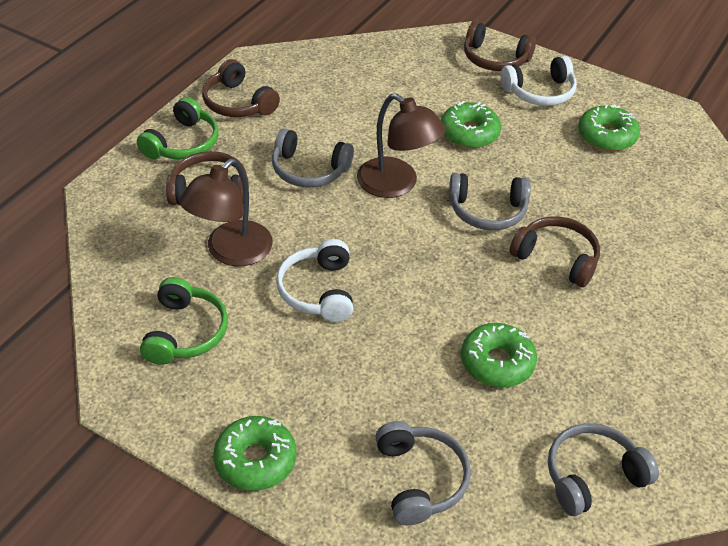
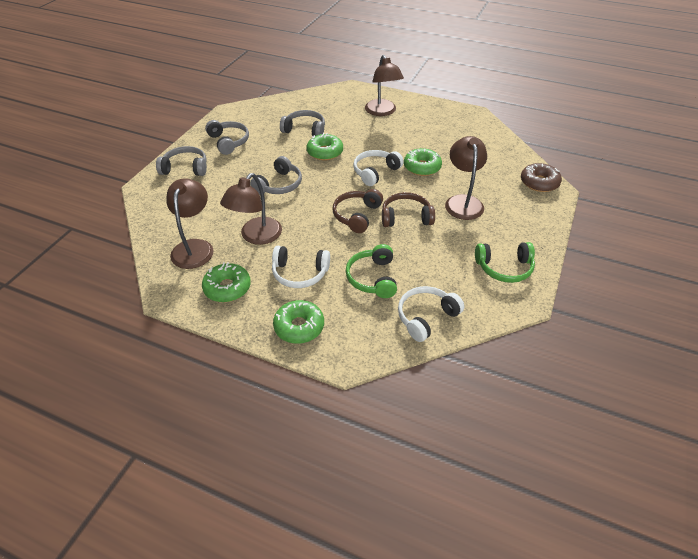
brown donut: 0 -> 1
brown headphones: 4 -> 2
brown lamp: 2 -> 4
white headphones: 2 -> 3

